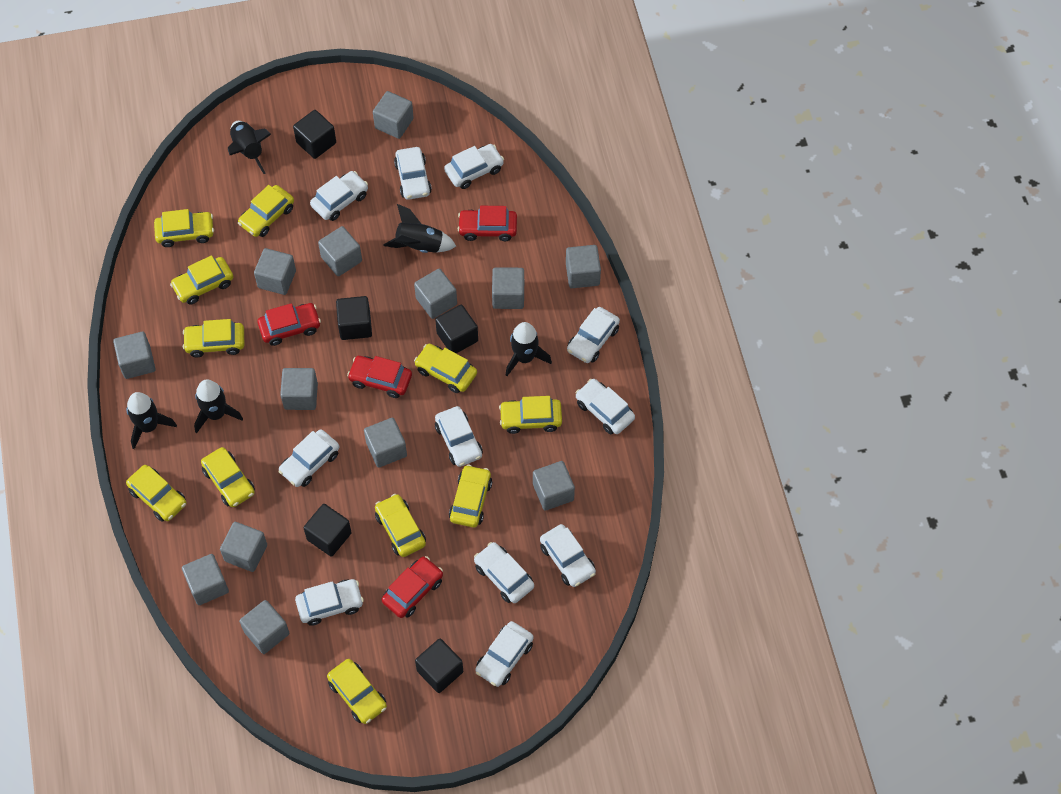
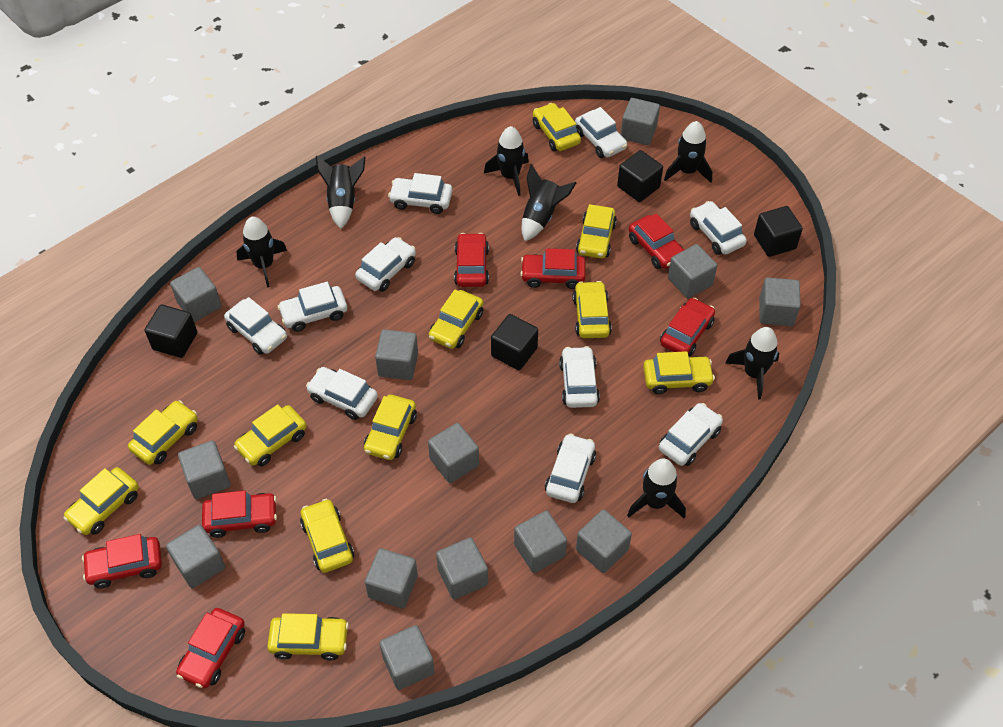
black cube: 5 -> 4
black rocket: 5 -> 7
red car: 4 -> 7
white car: 11 -> 10

